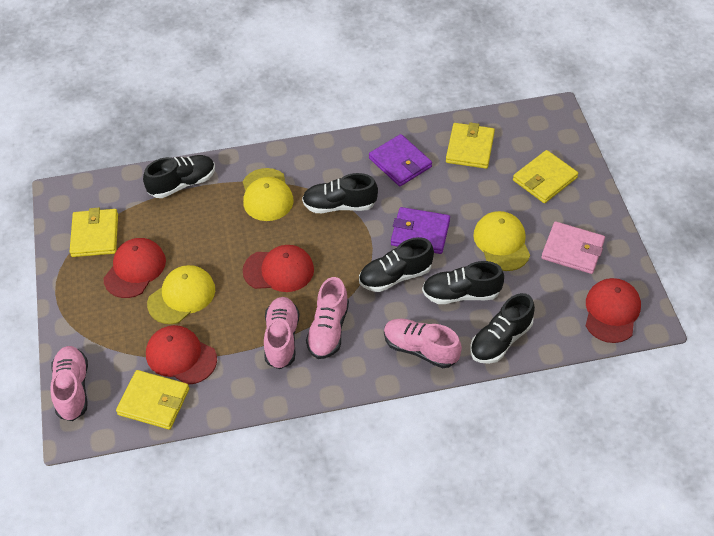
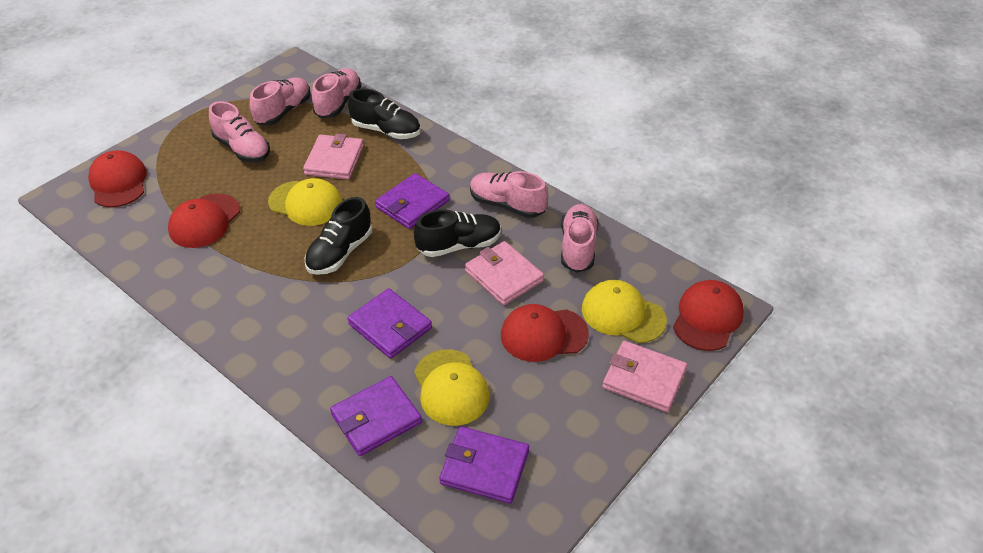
black shoe: 5 -> 3
pink shoe: 4 -> 5
pink wallet: 1 -> 3
purple wallet: 2 -> 4
yellow wallet: 4 -> 0

